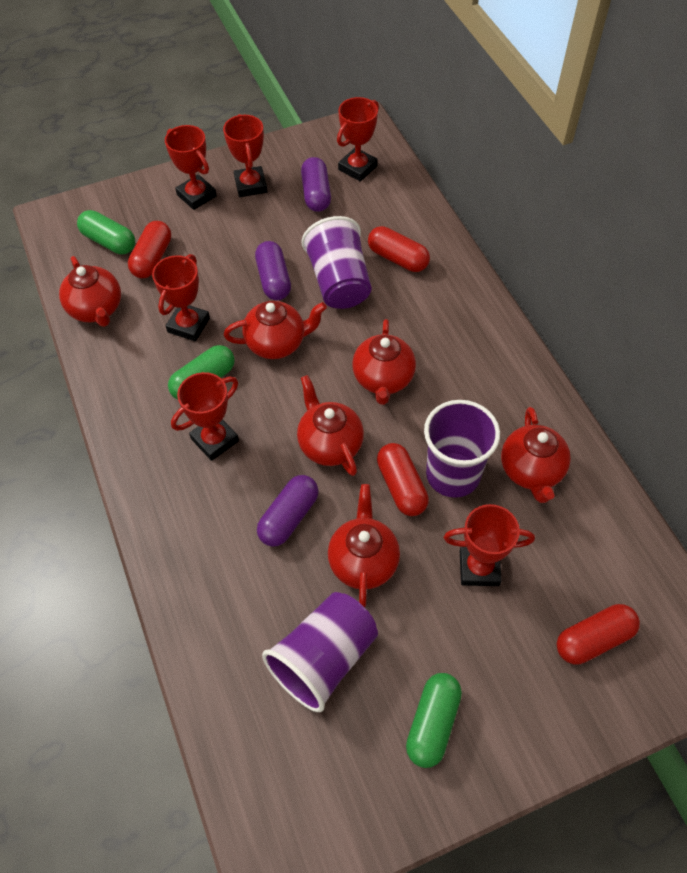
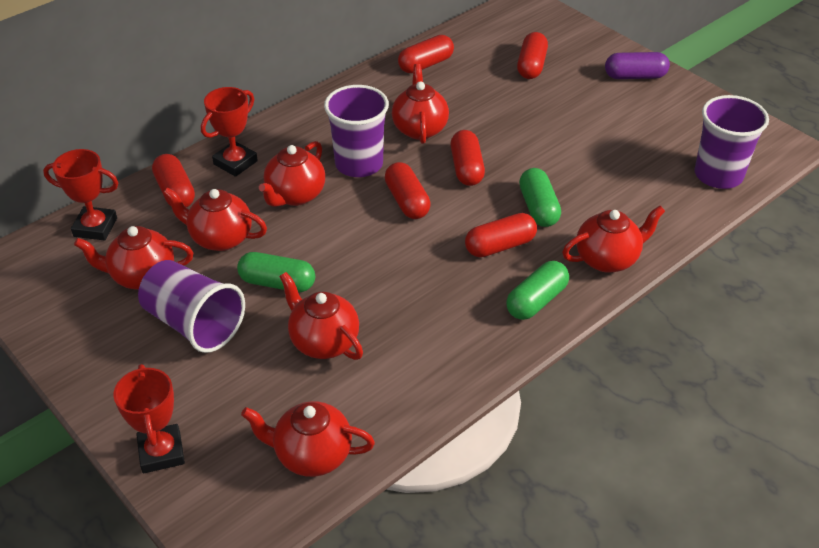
purple capsule: 3 -> 1
red capsule: 4 -> 6
red teapot: 6 -> 7
red trophy: 6 -> 3

